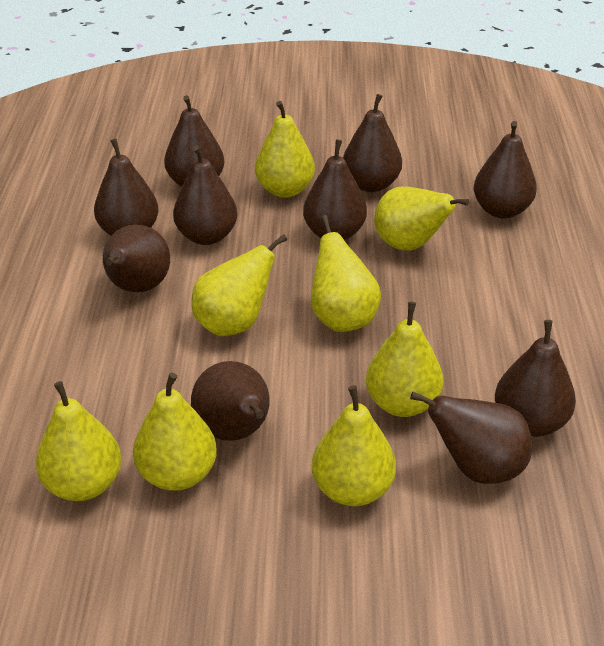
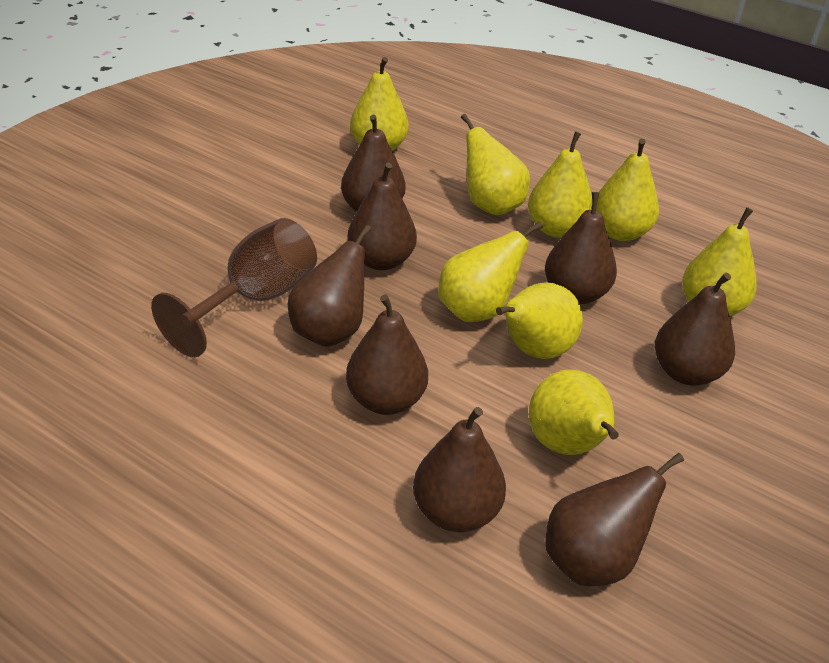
brown goblet: 0 -> 1
brown pear: 10 -> 8

